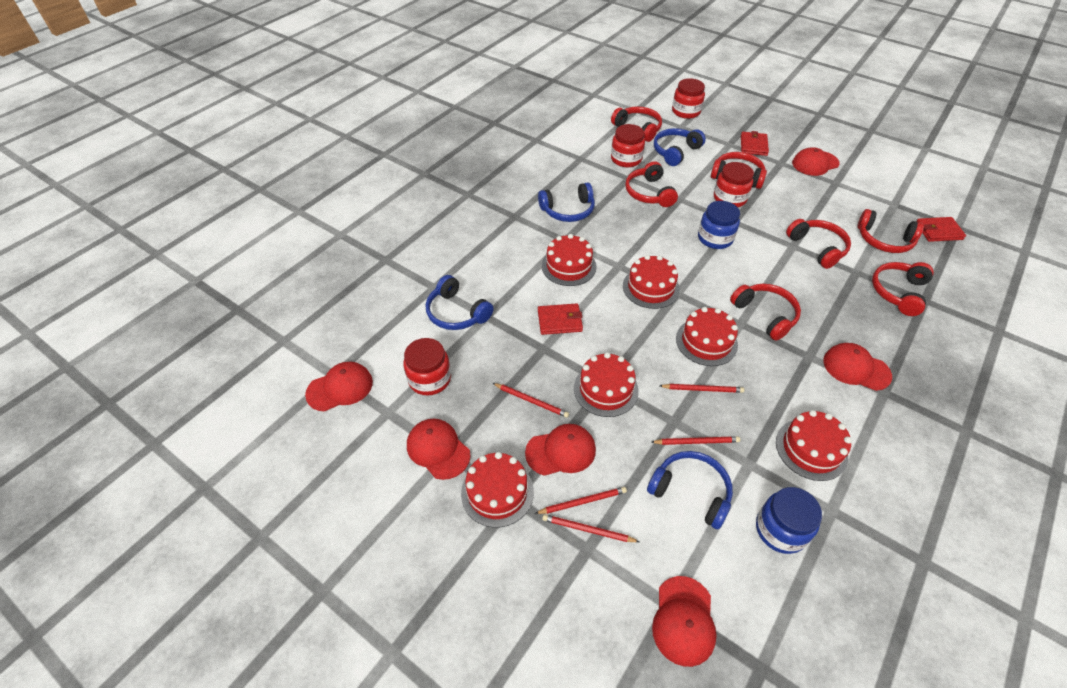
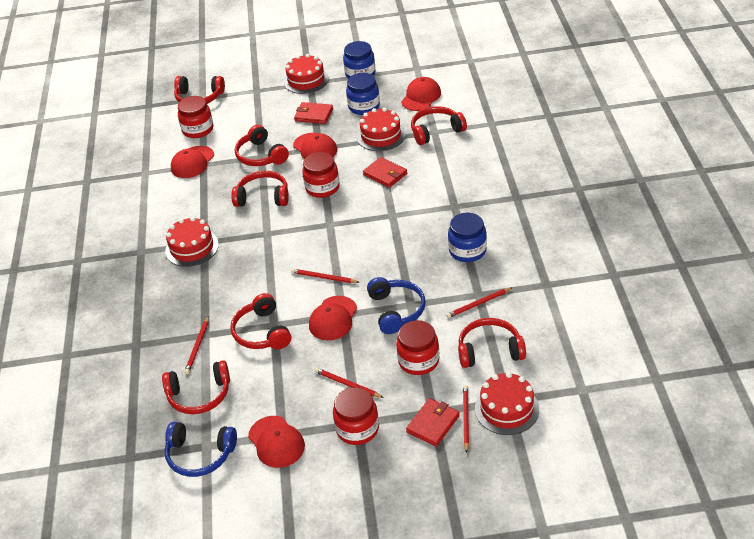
blue headphones: 4 -> 2
blue jar: 2 -> 3
red cake: 6 -> 4
red cap: 6 -> 5

